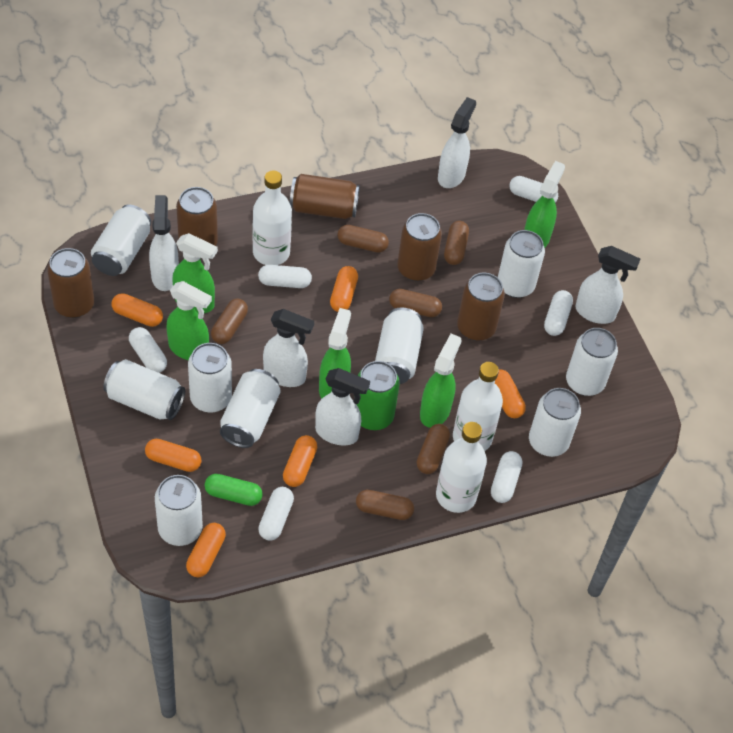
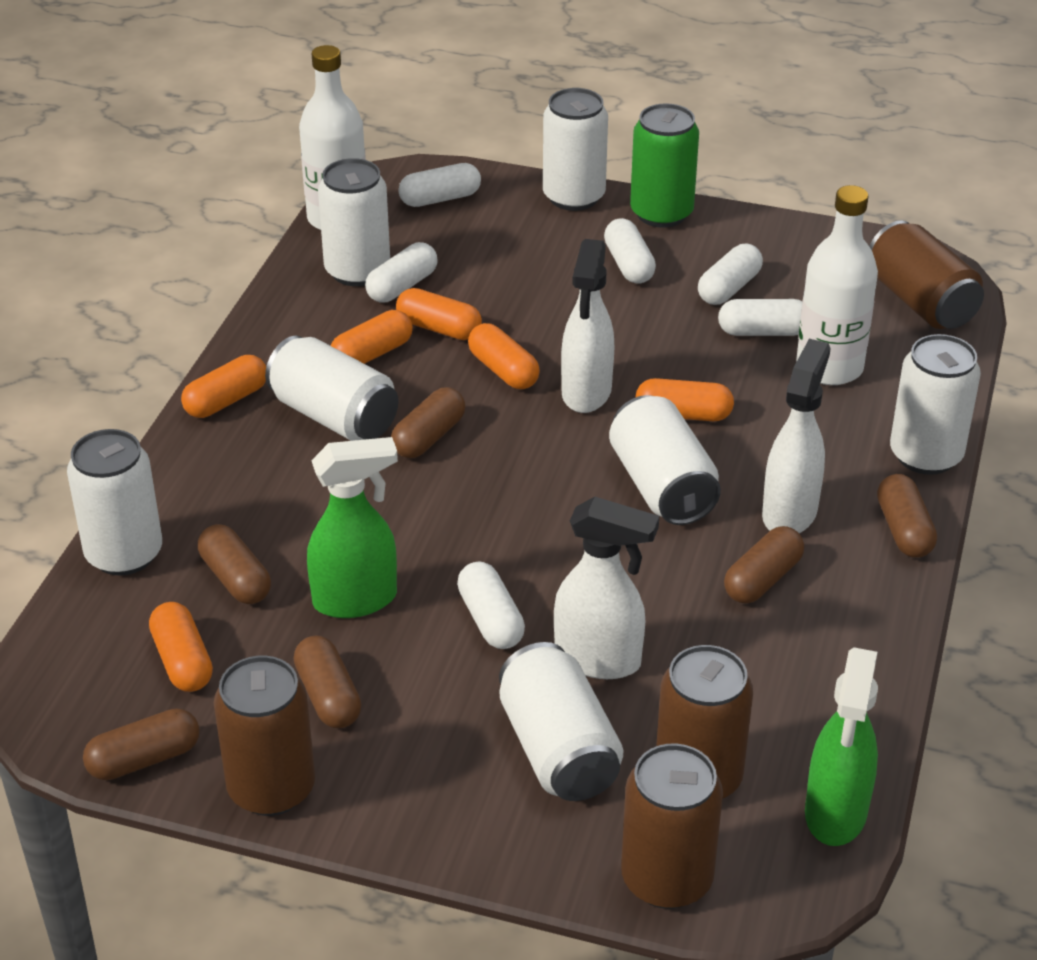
brown can: 5 -> 4
green capsule: 1 -> 0
green spray bottle: 5 -> 2
white bottle: 3 -> 2
white can: 9 -> 7
white spray bottle: 5 -> 3

